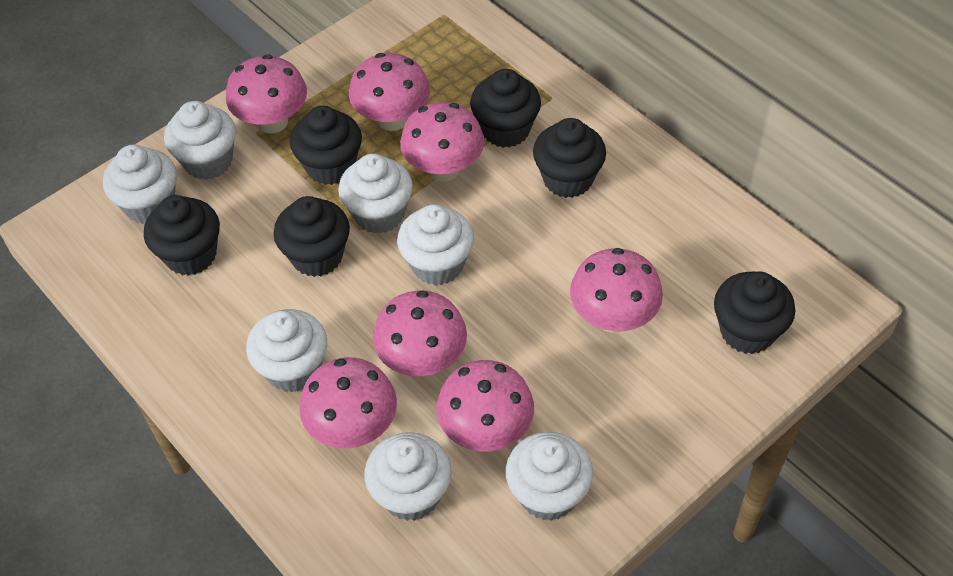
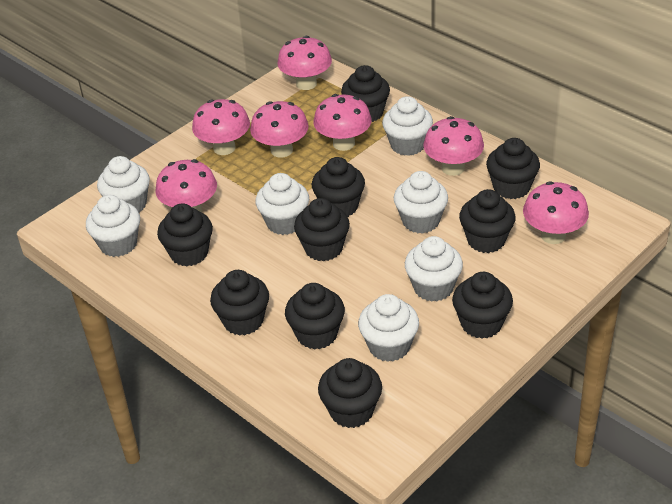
black cupcake: 6 -> 10

